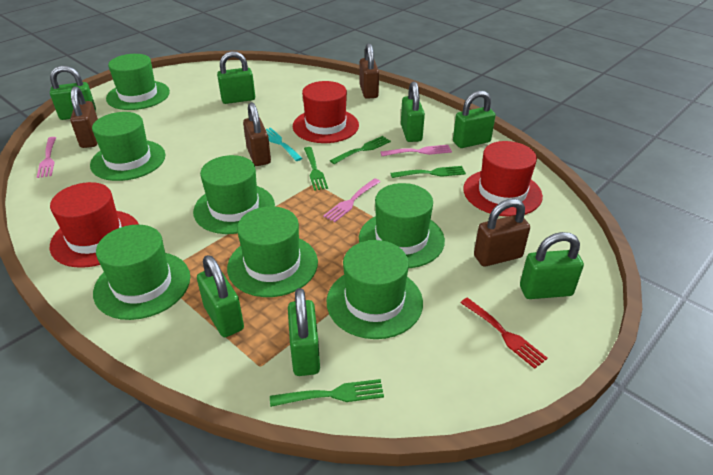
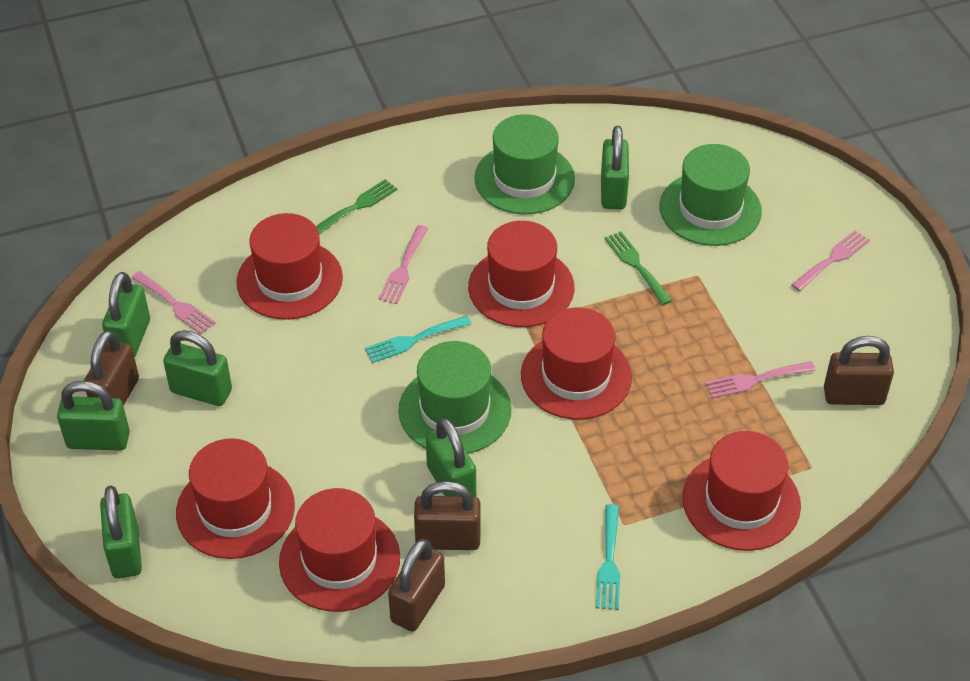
green fork: 4 -> 2
green hat: 7 -> 3
green padlock: 7 -> 6
pink fork: 3 -> 4
red fork: 1 -> 0
red hat: 3 -> 6
turquoise fork: 1 -> 2

